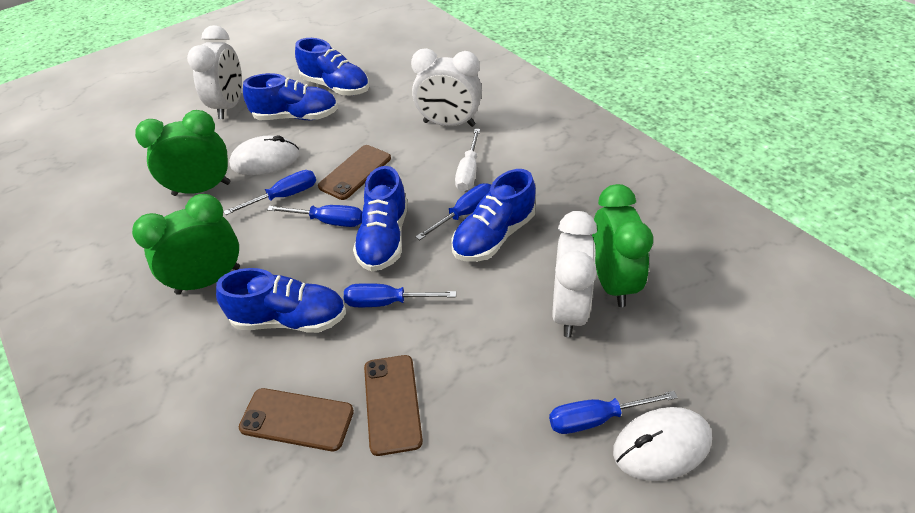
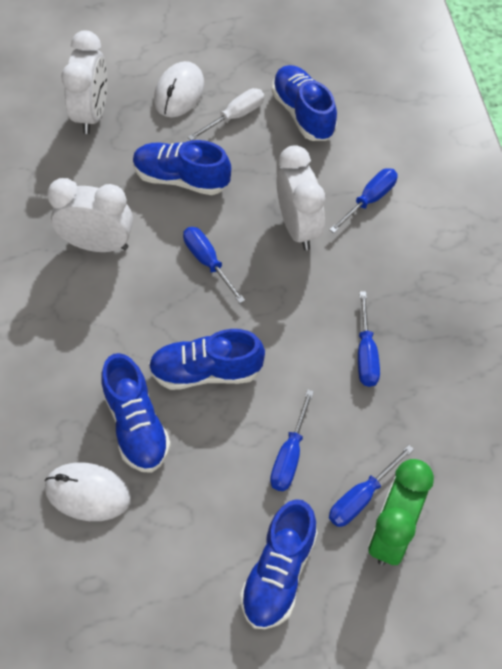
brown phone: 3 -> 0
green clock: 3 -> 1

